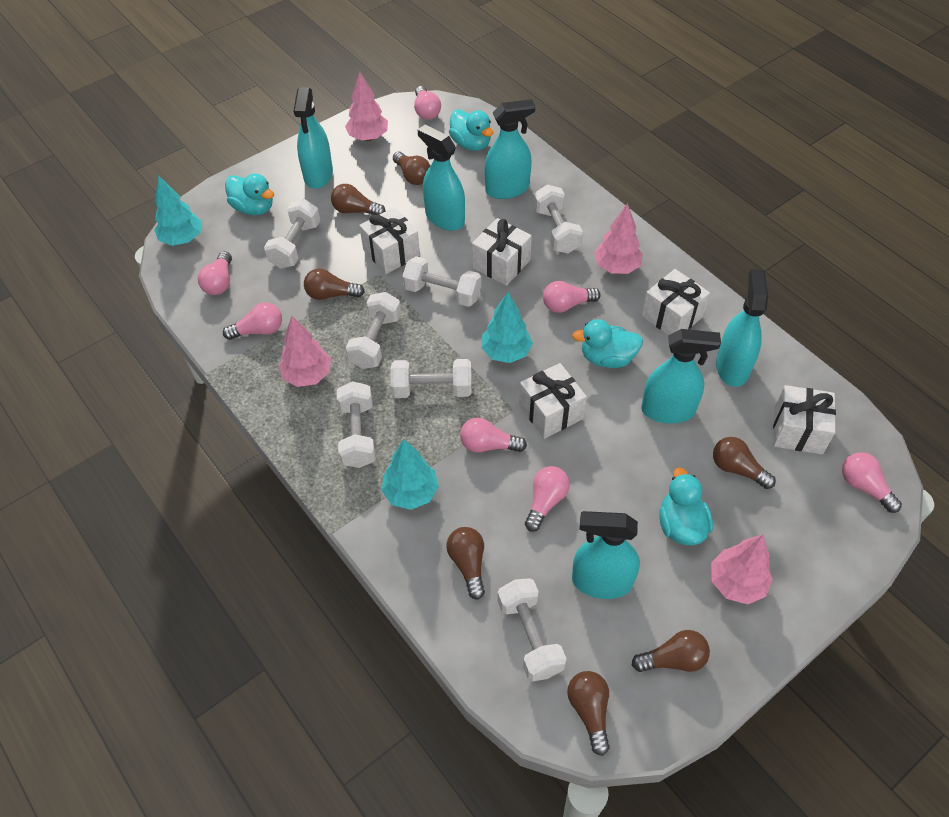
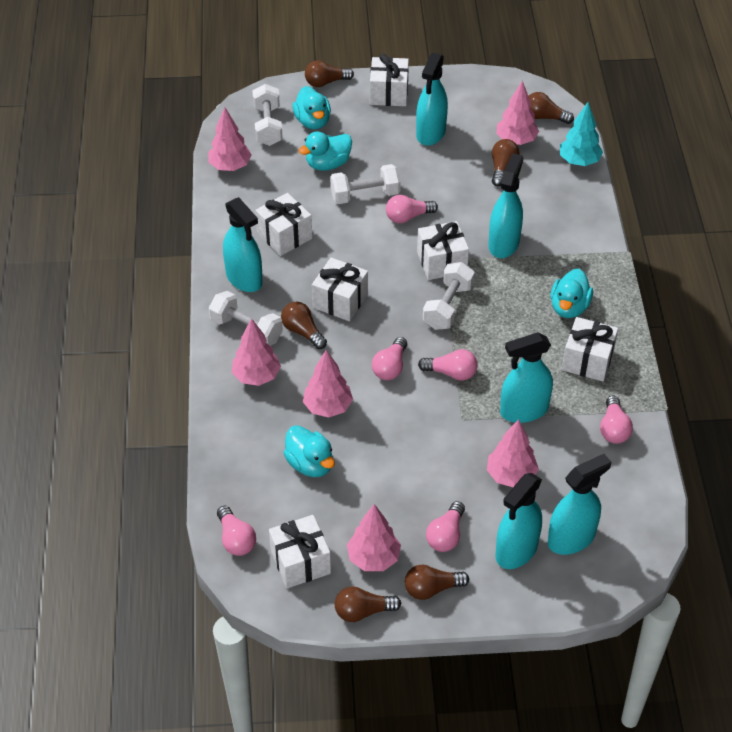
brown light bulb: 7 -> 6
pink light bulb: 7 -> 6
pink tree: 4 -> 6
turquoise tree: 3 -> 1
white dumbbell: 7 -> 4
white gift: 5 -> 6

